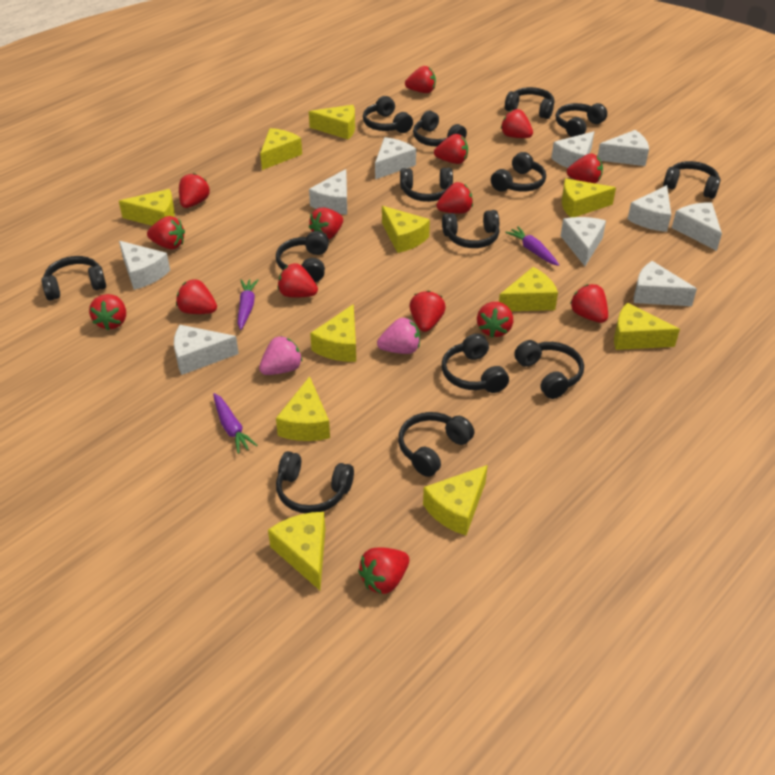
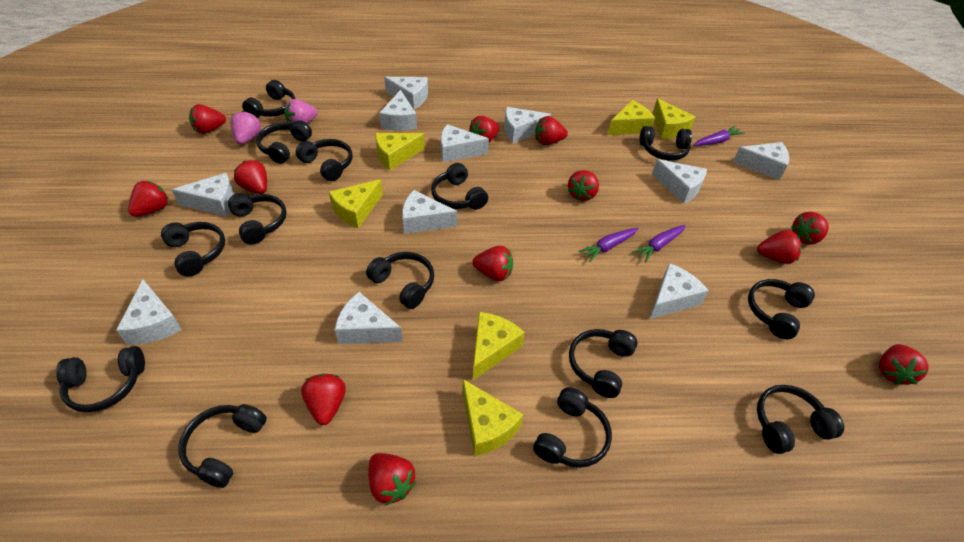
red strawberry: 15 -> 12
white cheese: 10 -> 11
yellow cheese: 11 -> 6

